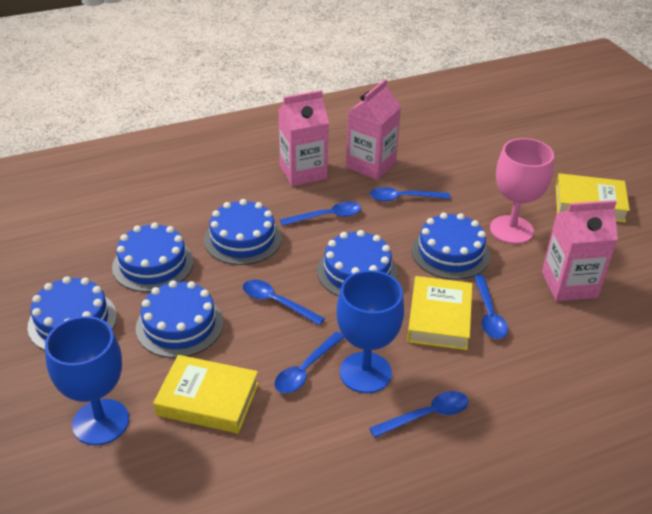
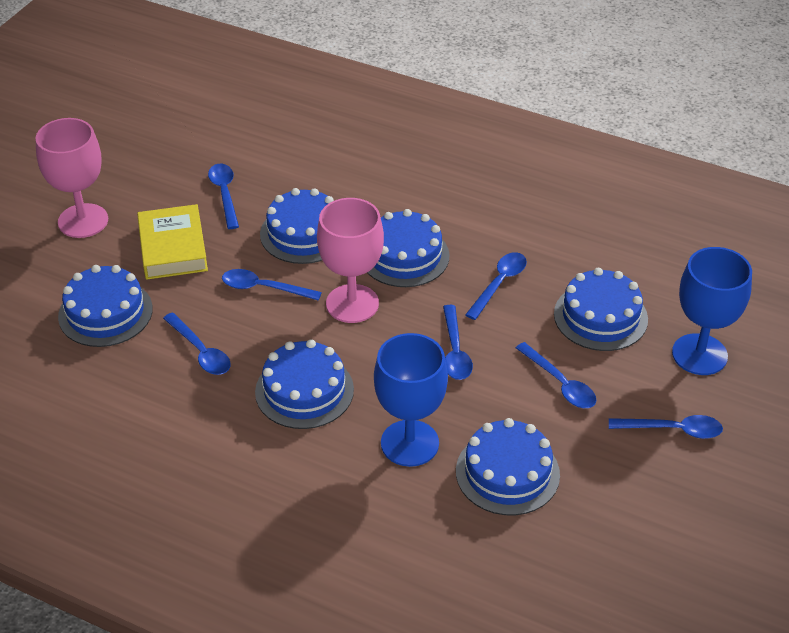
blue spoon: 6 -> 7
pink carton: 3 -> 0
pink goblet: 1 -> 2
yellow book: 3 -> 1

